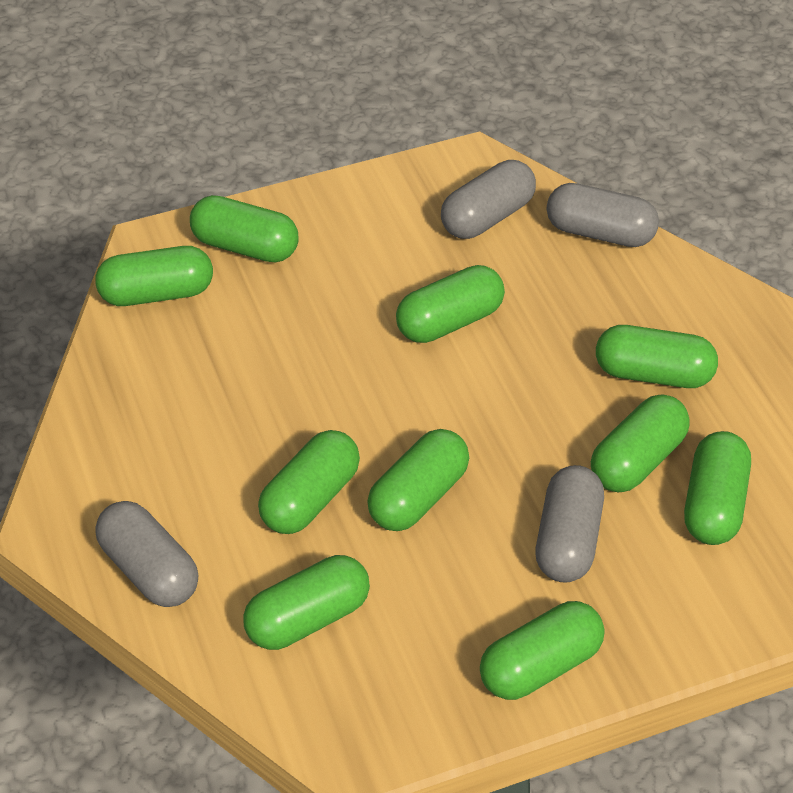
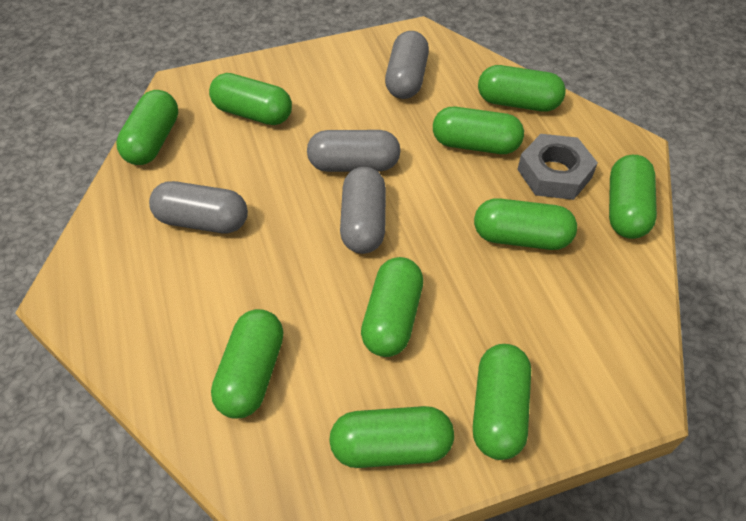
grey nut: 0 -> 1

